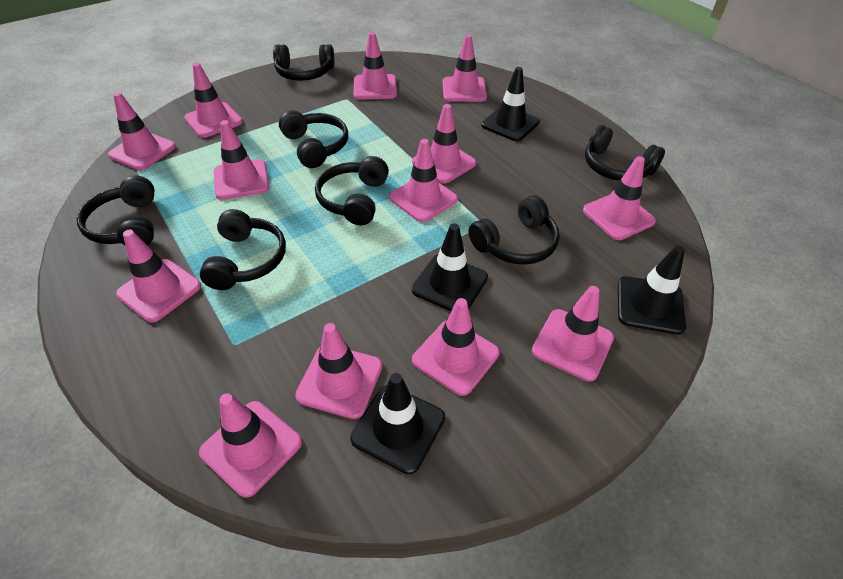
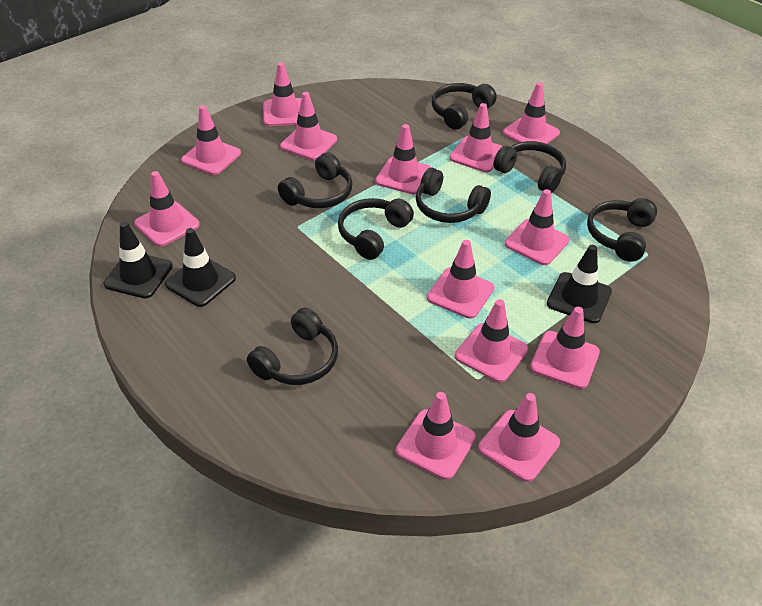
black traffic cone: 4 -> 3

